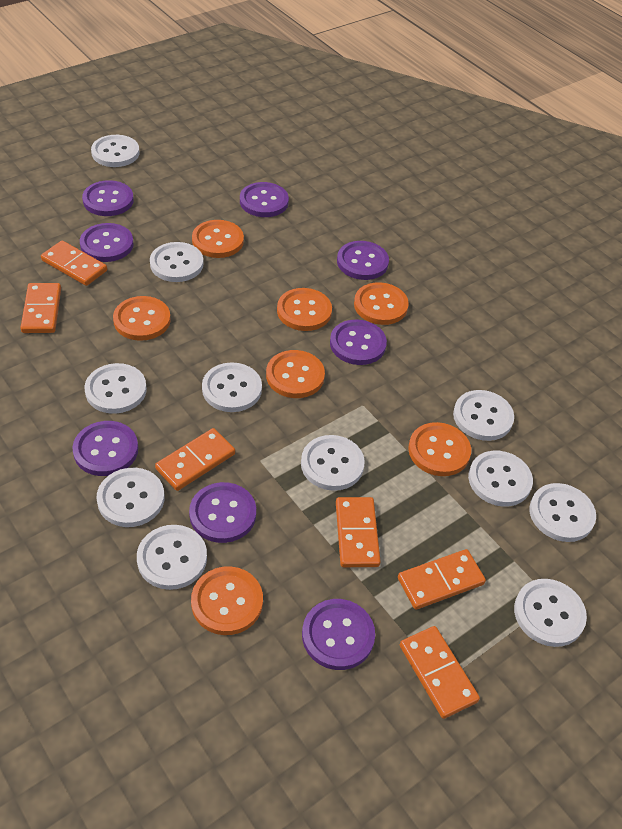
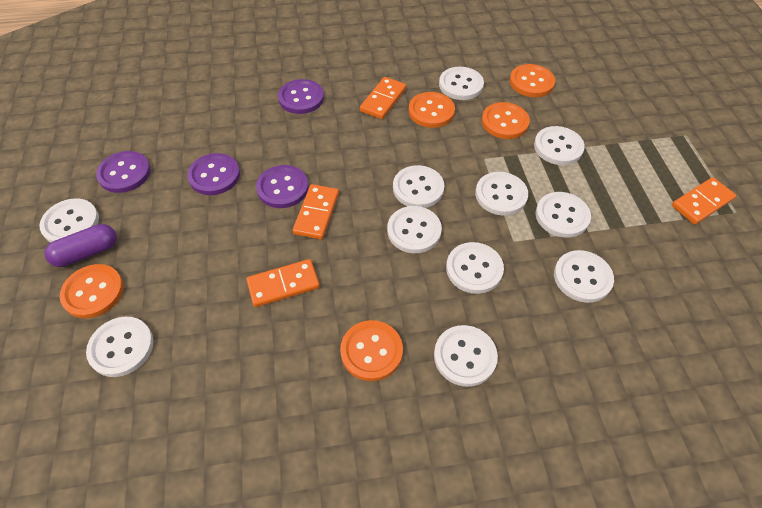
orange button: 7 -> 5
orange domino: 6 -> 4
purple button: 8 -> 4
purple capsule: 0 -> 1

